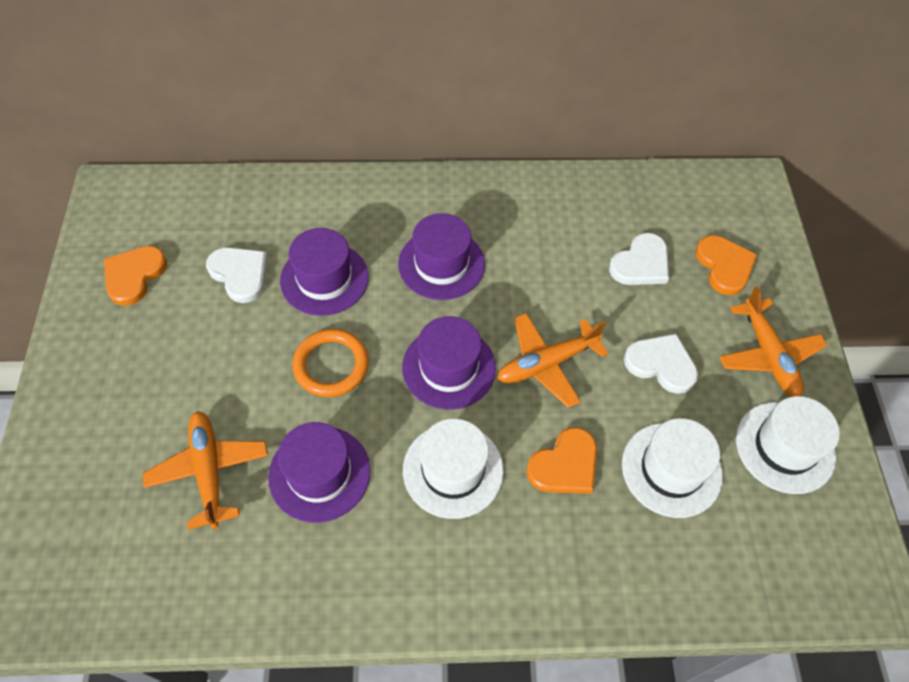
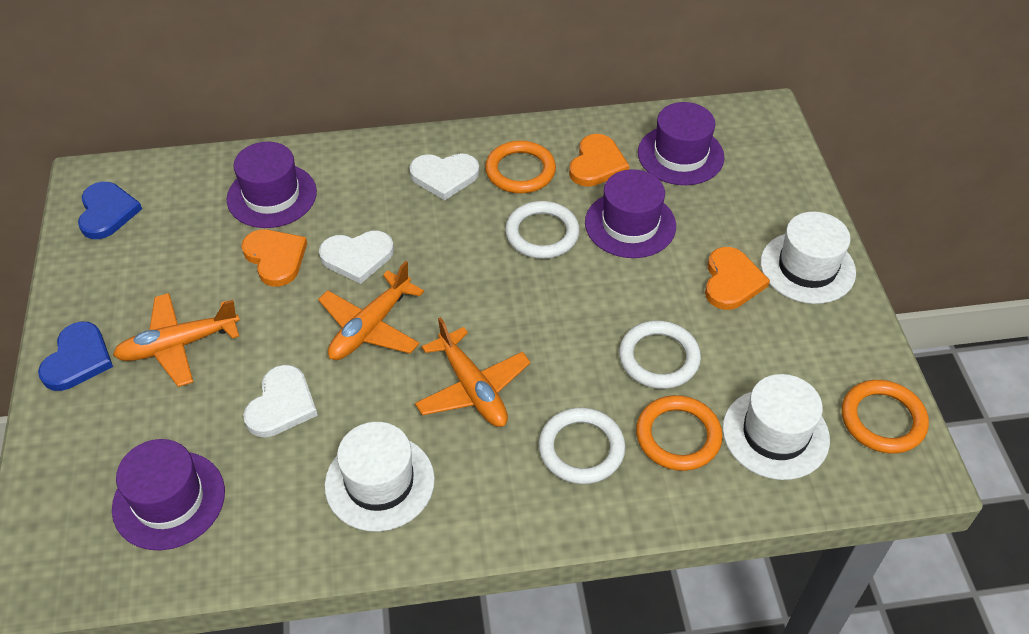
blue heart: 0 -> 2
orange ring: 1 -> 3
white ring: 0 -> 3

